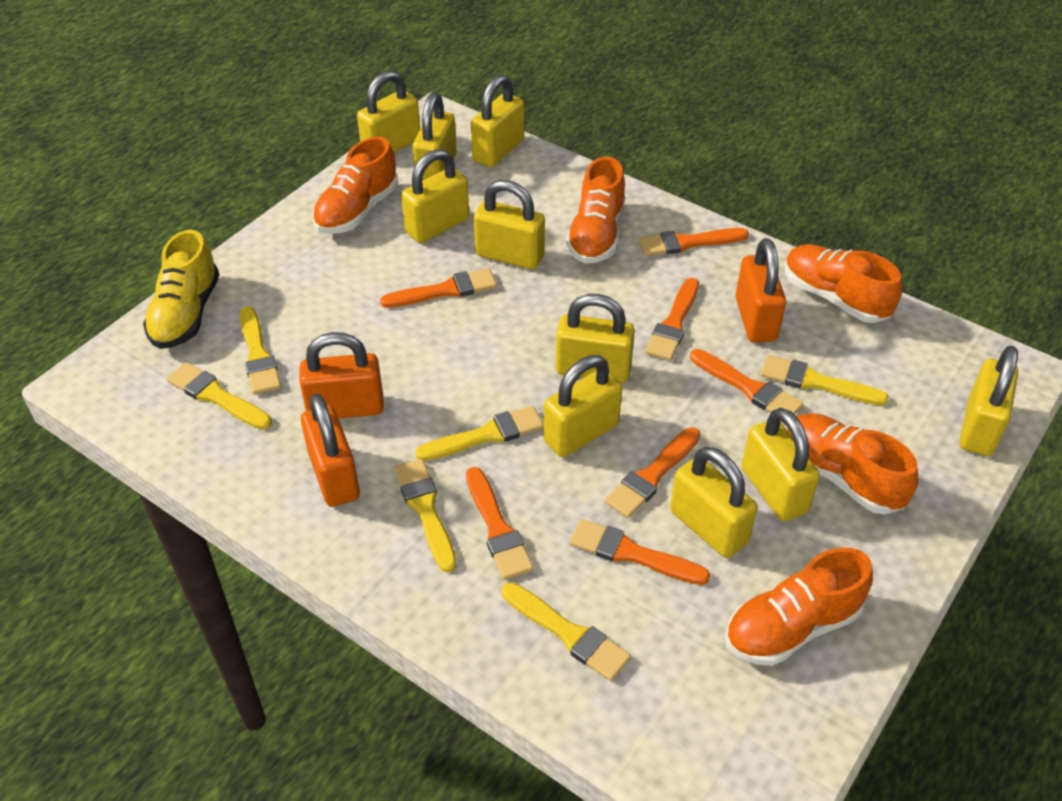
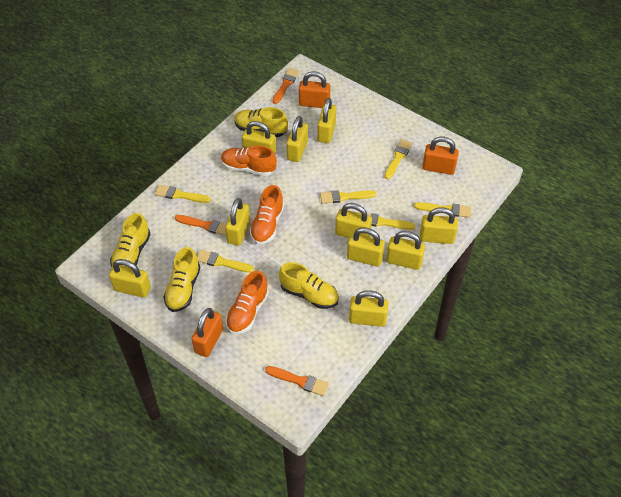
orange brush: 7 -> 3
orange shoe: 5 -> 3
yellow shoe: 1 -> 4

